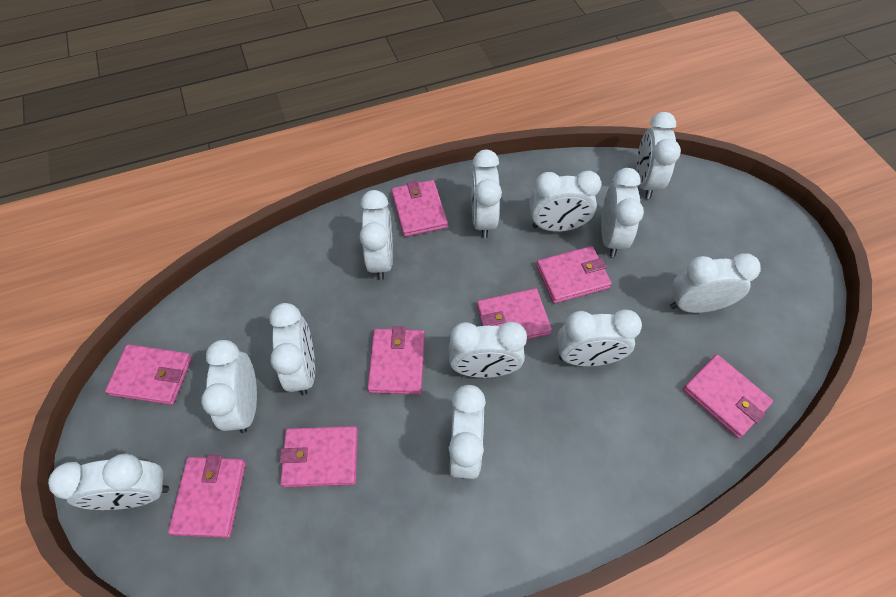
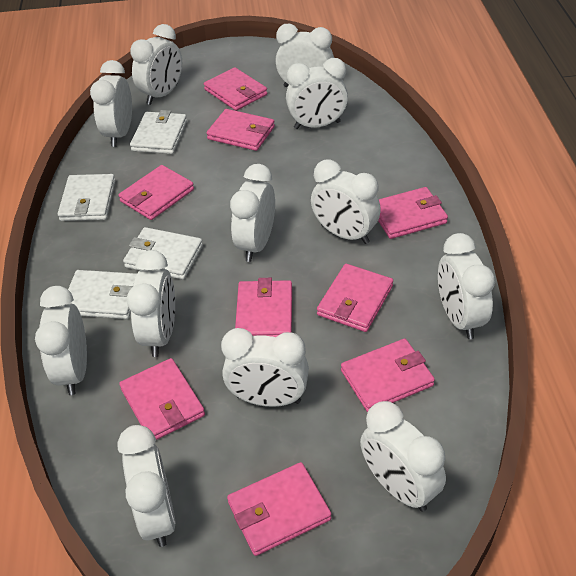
pink wallet: 8 -> 9
white wallet: 0 -> 4

